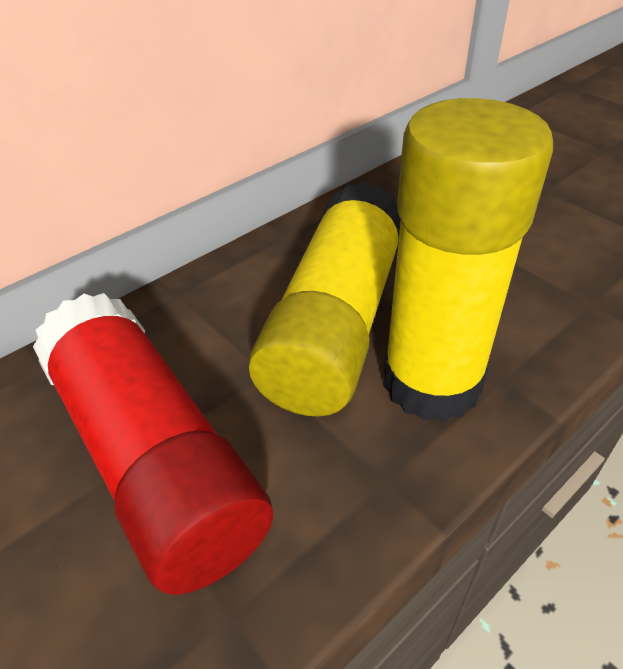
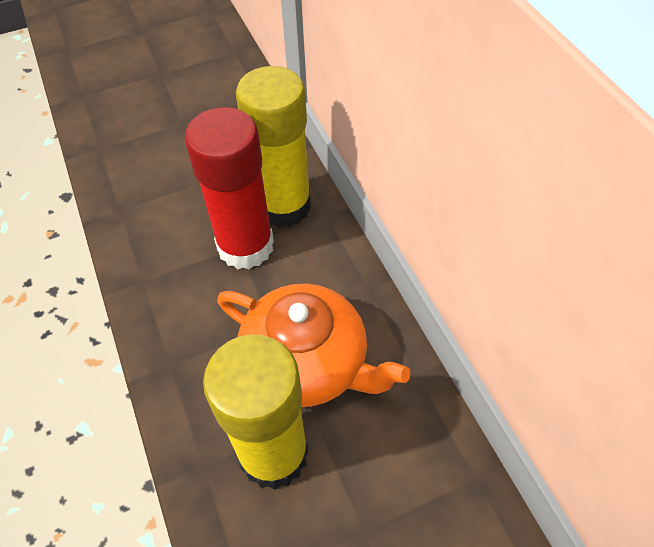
orange teapot: 0 -> 1

